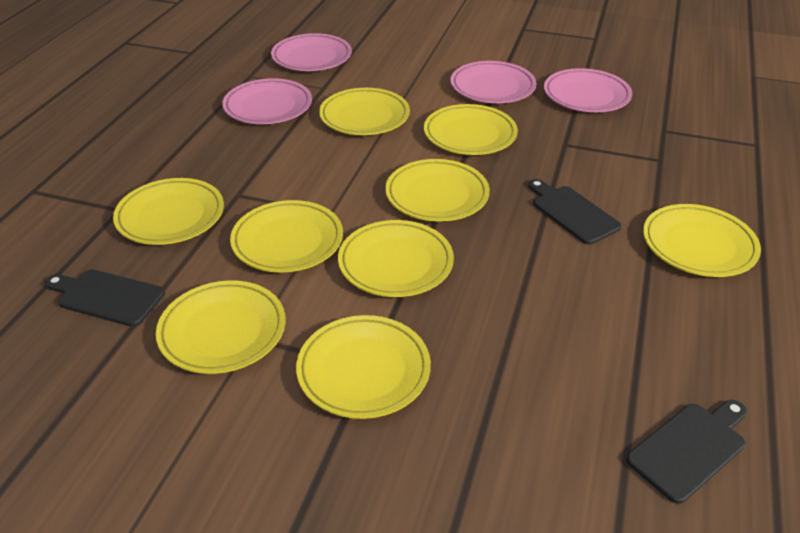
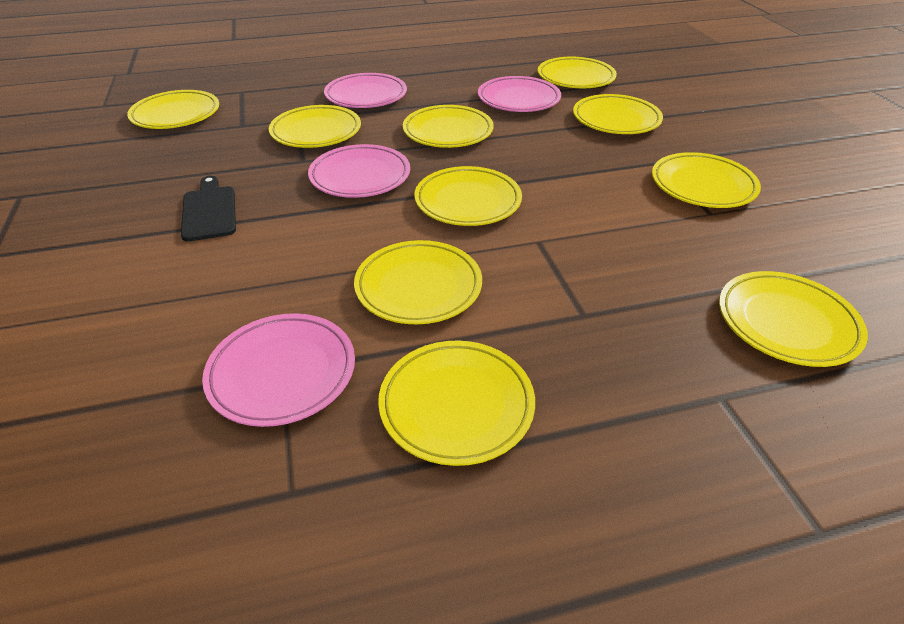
black cutting board: 3 -> 1
yellow plate: 9 -> 10

